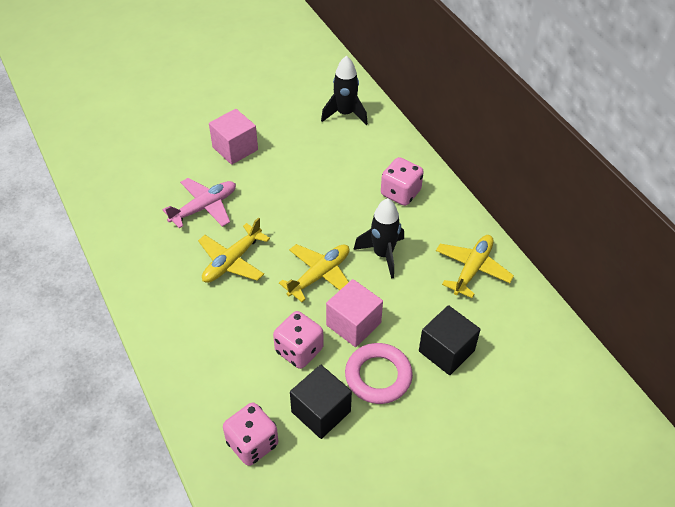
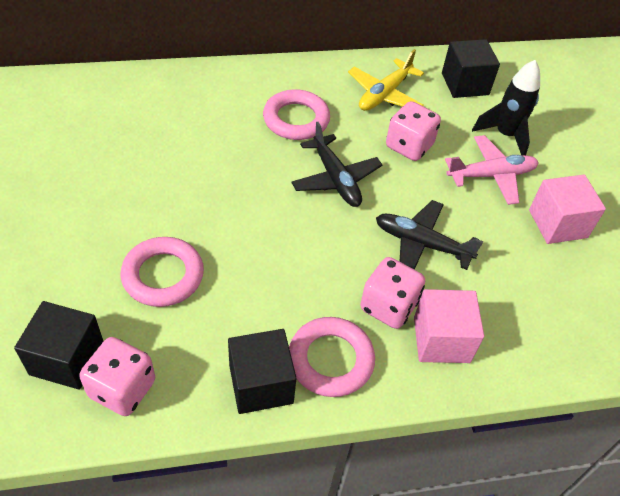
black cube: 2 -> 3
black plane: 0 -> 2
black rocket: 2 -> 1
pink ring: 1 -> 3
yellow plane: 3 -> 1

